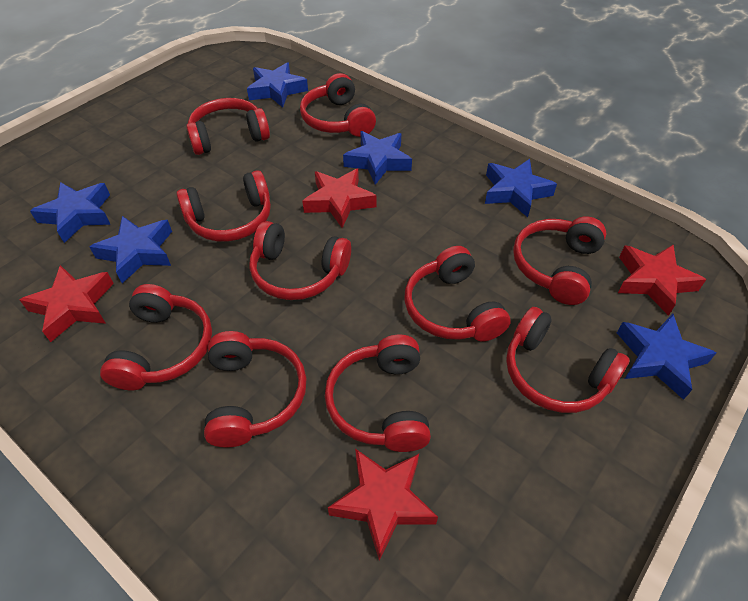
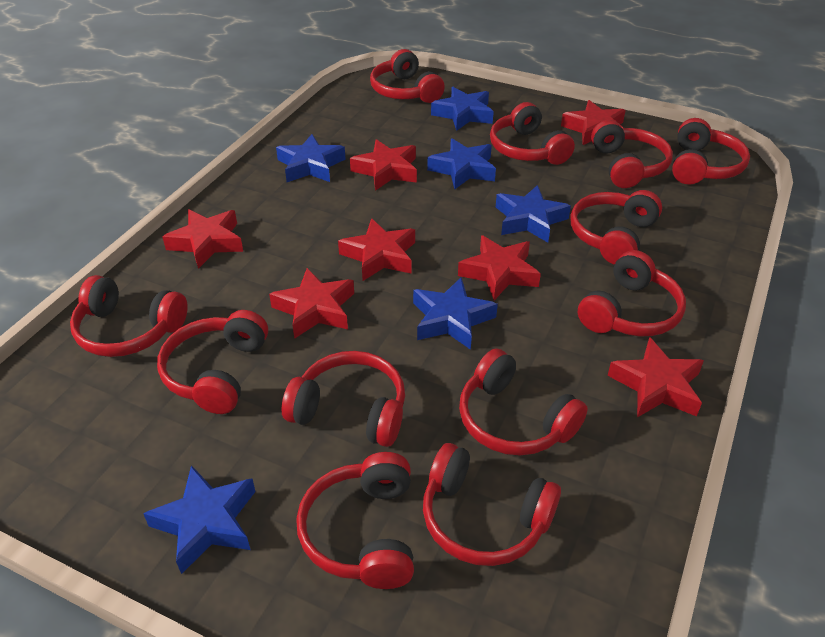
red headphones: 10 -> 12
red star: 4 -> 7

